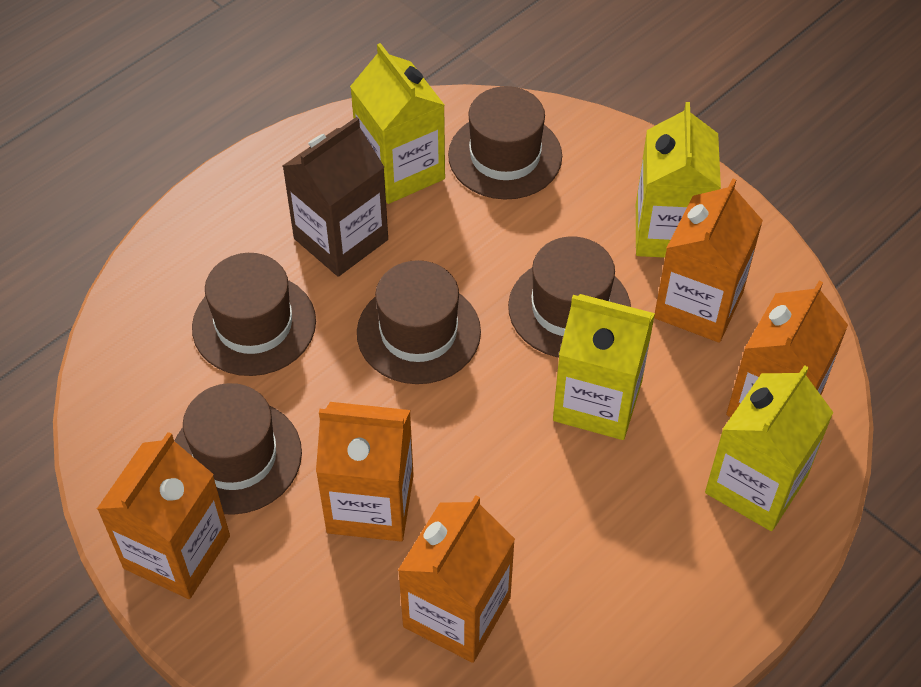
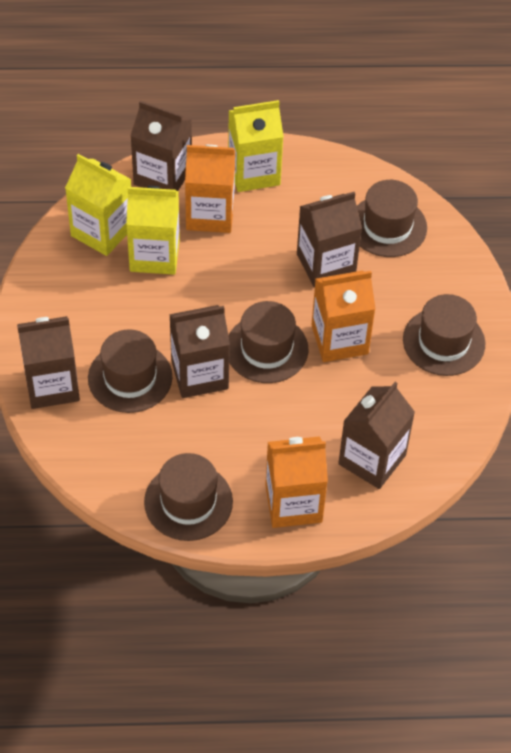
brown carton: 1 -> 5
orange carton: 5 -> 3
yellow carton: 4 -> 3

